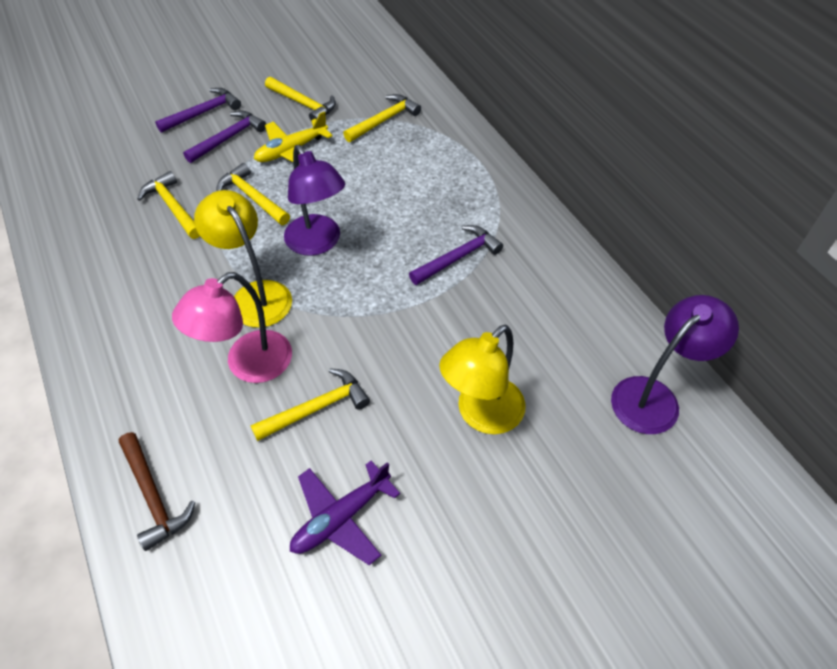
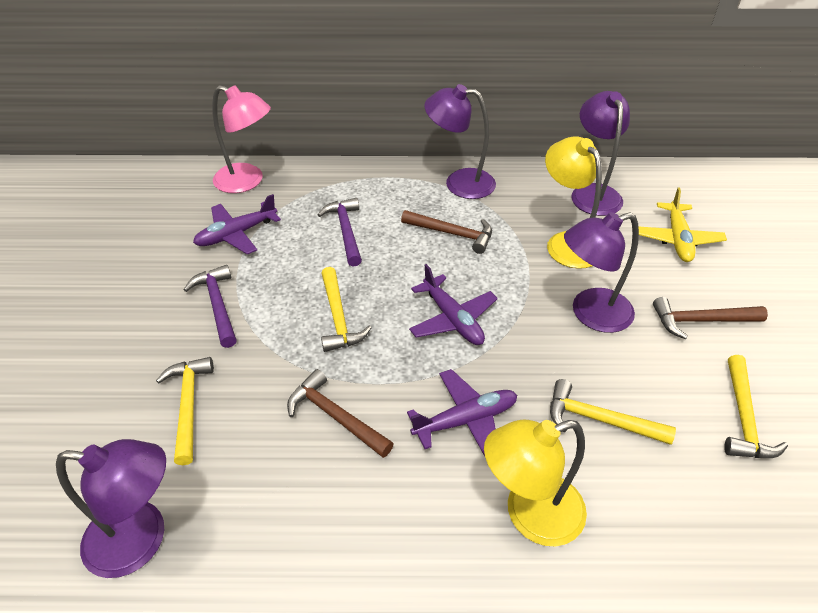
brown hammer: 1 -> 3
purple hammer: 3 -> 2
purple lamp: 2 -> 4
purple plane: 1 -> 3
yellow hammer: 5 -> 4

